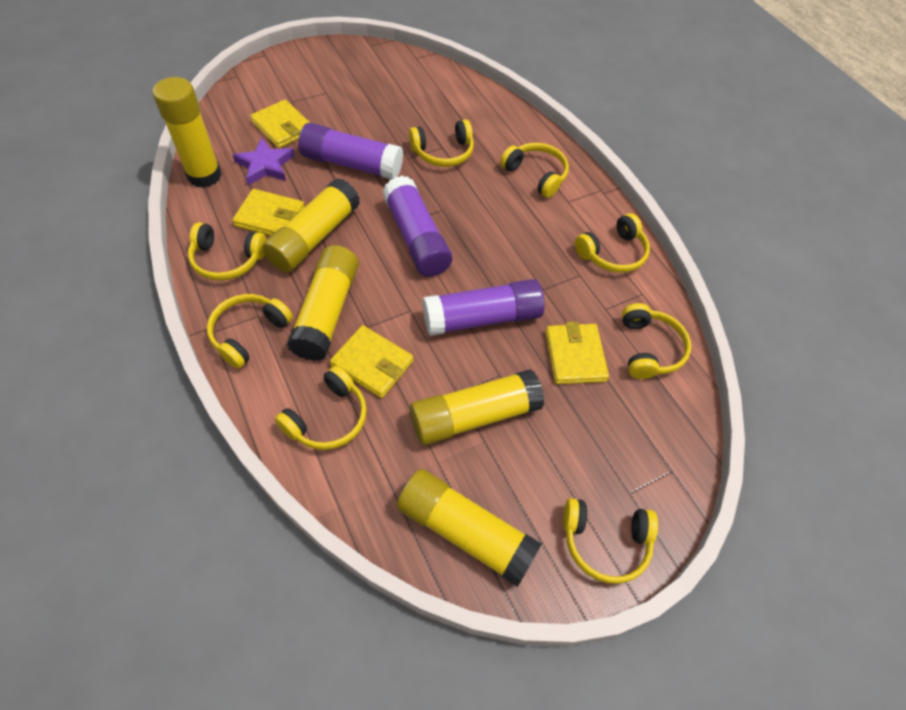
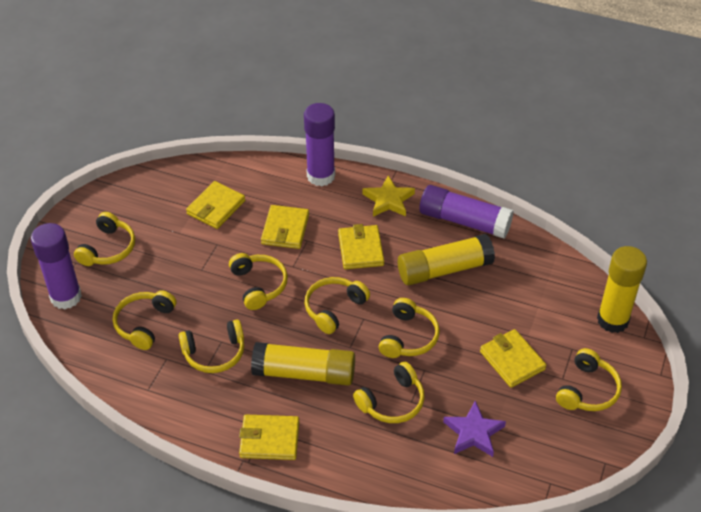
yellow glue stick: 5 -> 3
yellow star: 0 -> 1
yellow wallet: 4 -> 5

